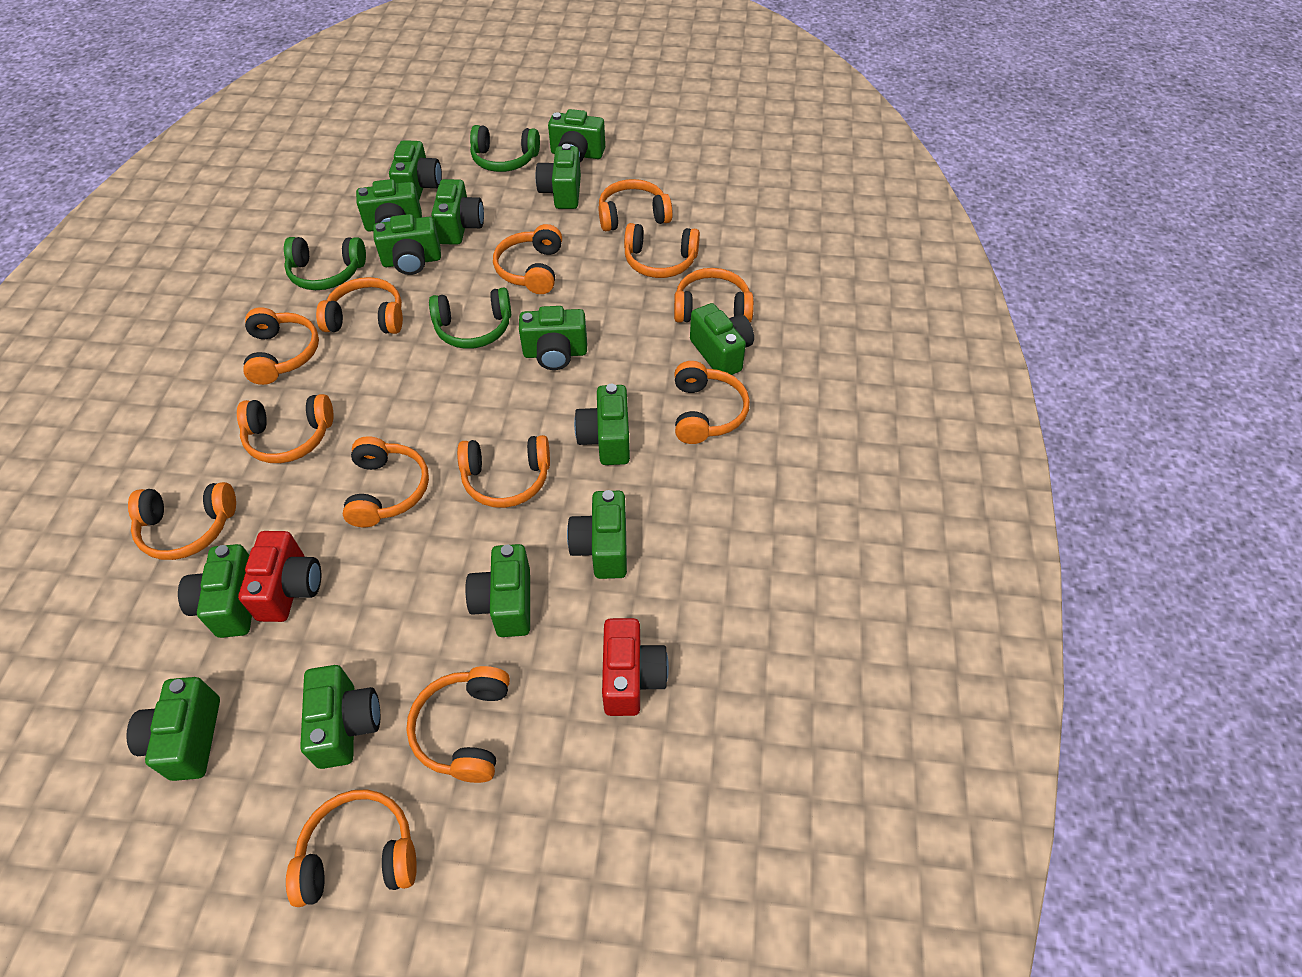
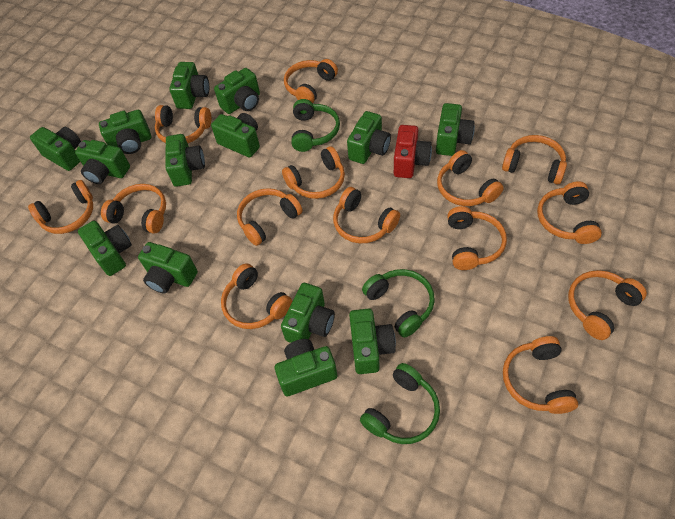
orange headphones: 13 -> 14
red camera: 2 -> 1

